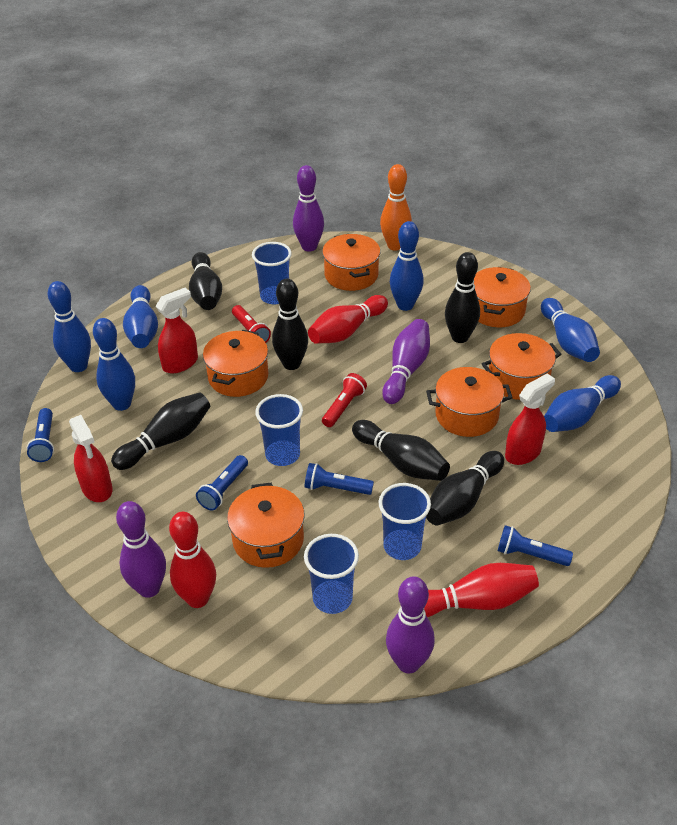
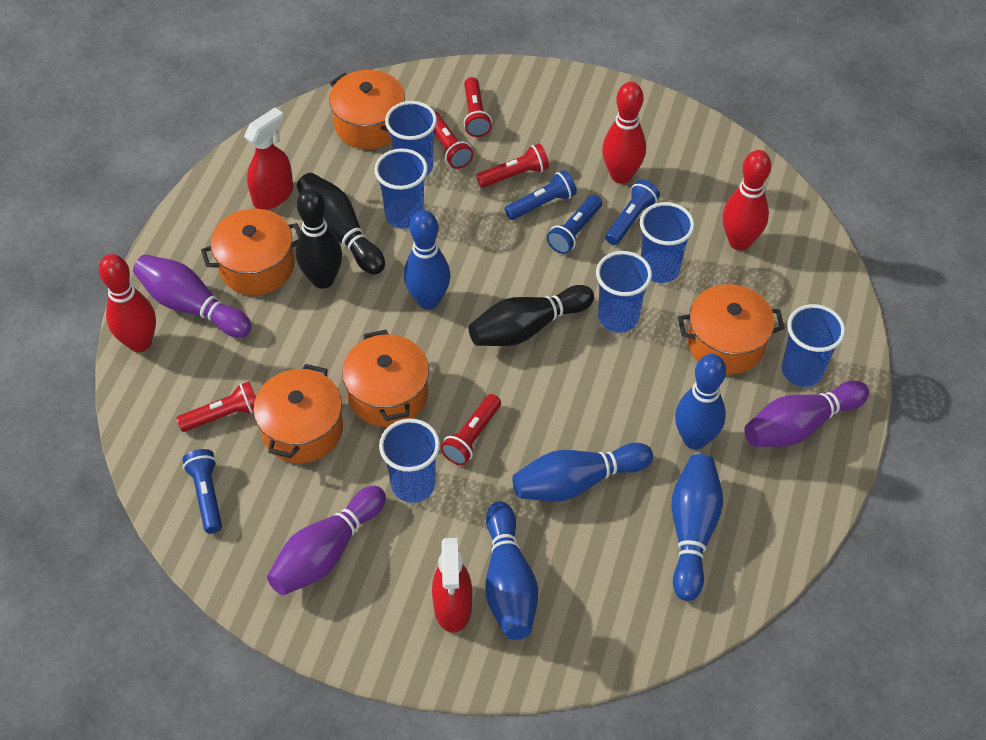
black bowling pin: 6 -> 3
blue bowling pin: 6 -> 5
blue cup: 4 -> 6
orange bowling pin: 1 -> 0
orange pot: 6 -> 5
purple bowling pin: 4 -> 3
red flashlight: 2 -> 5
red spray bottle: 3 -> 2

